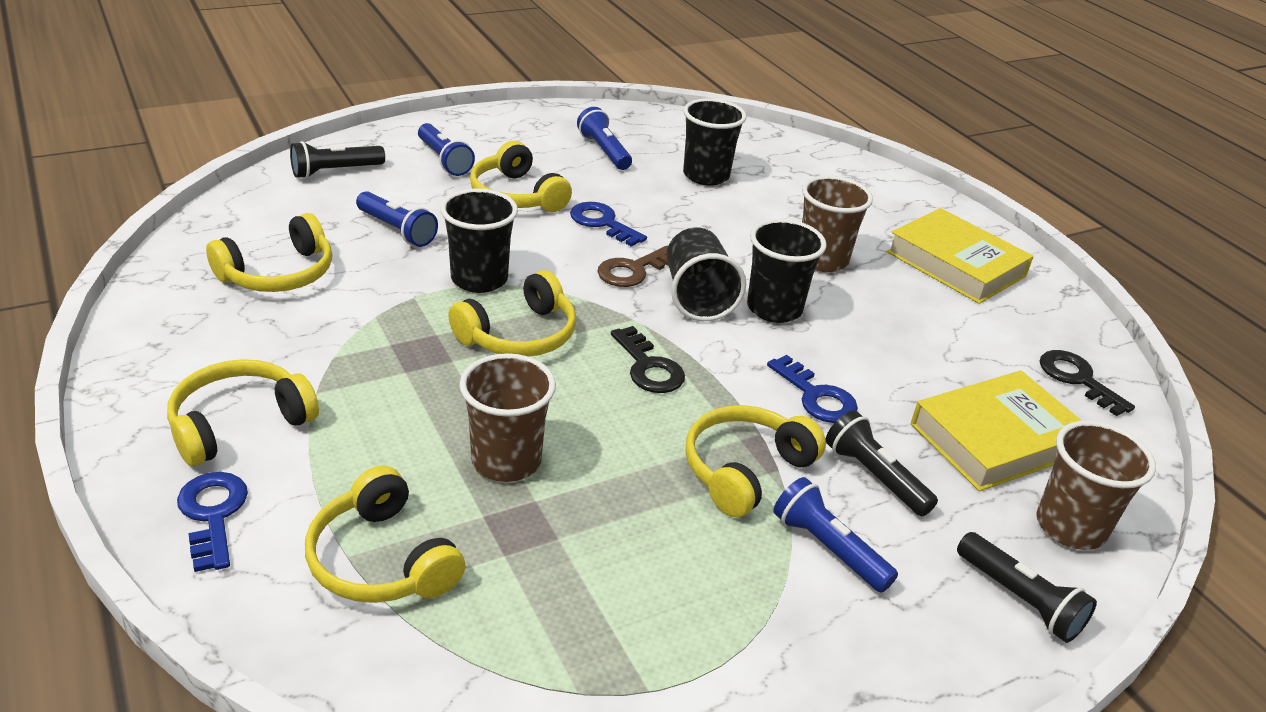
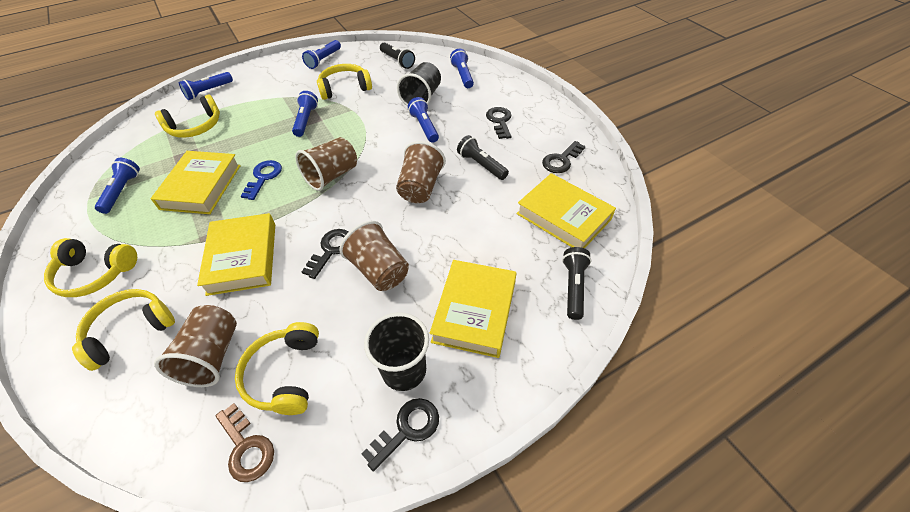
black cup: 4 -> 2
black key: 2 -> 4
blue flashlight: 4 -> 6
blue key: 3 -> 1
brown cup: 3 -> 4
yellow book: 2 -> 4
yellow headphones: 6 -> 5

